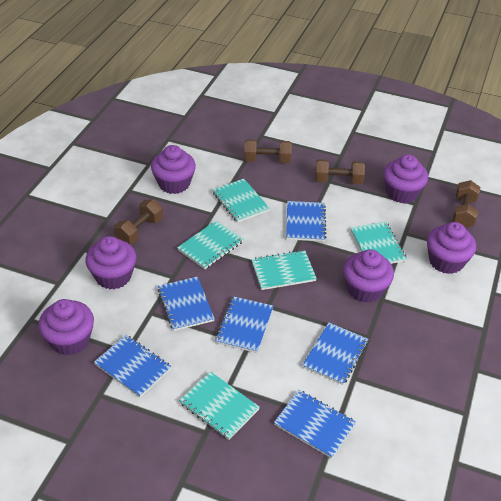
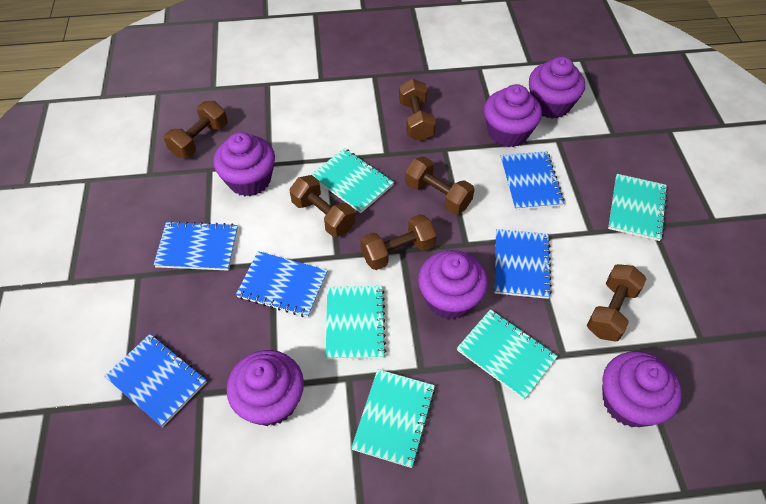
blue notebook: 6 -> 5
brown dumbbell: 4 -> 6

